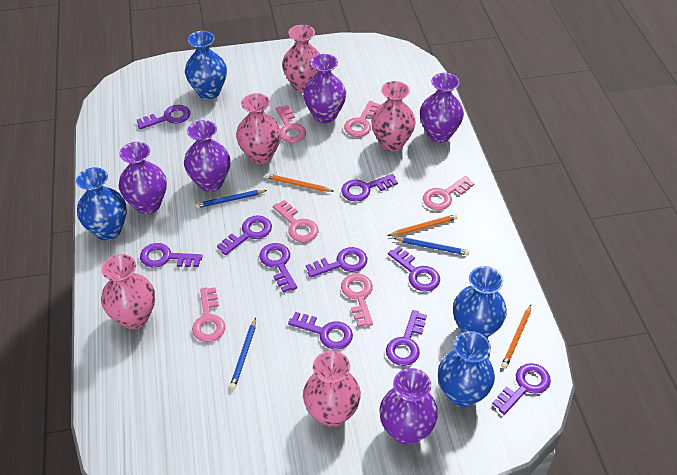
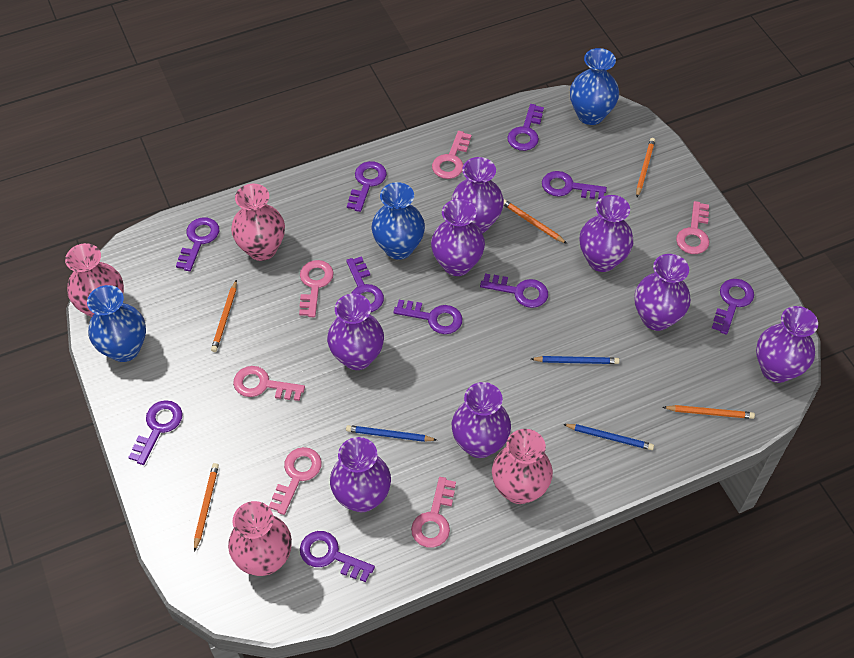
blue vase: 4 -> 3
orange pencil: 3 -> 5
pink vase: 5 -> 4
purple vase: 5 -> 8

